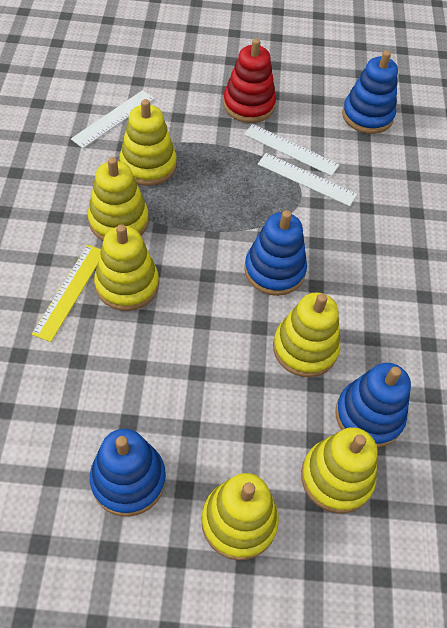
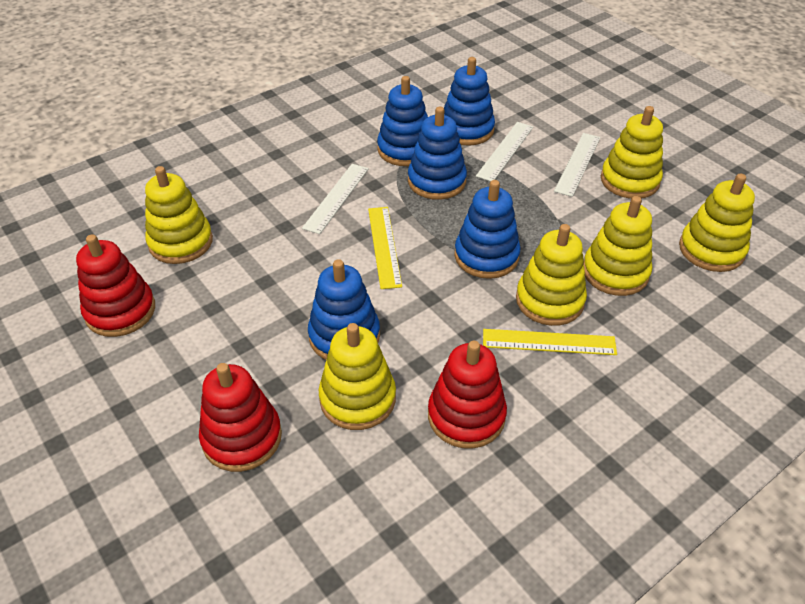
blue stacking toy: 4 -> 5
red stacking toy: 1 -> 3
yellow ruler: 1 -> 2

